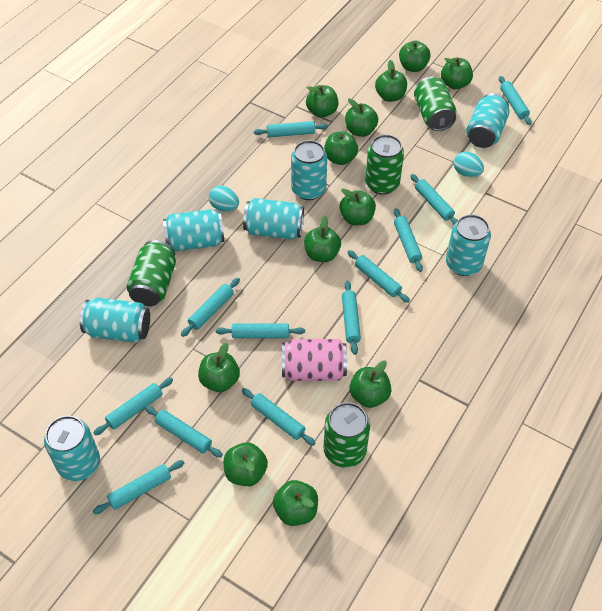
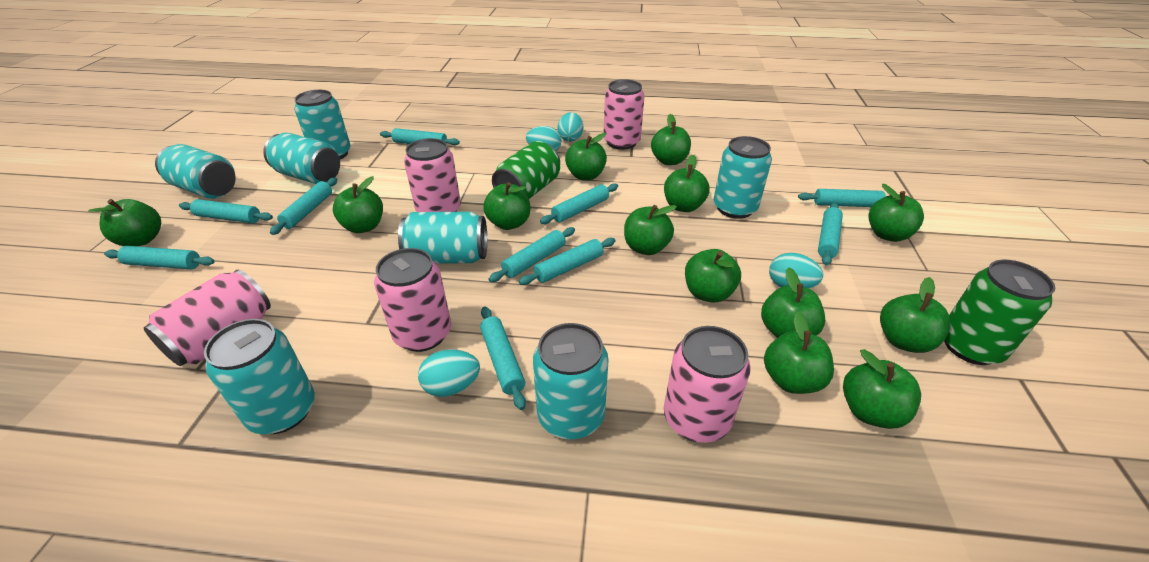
green apple: 12 -> 13
green can: 4 -> 2
pink can: 1 -> 5
turquoise egg: 2 -> 4
turquoise rolling pin: 12 -> 10

